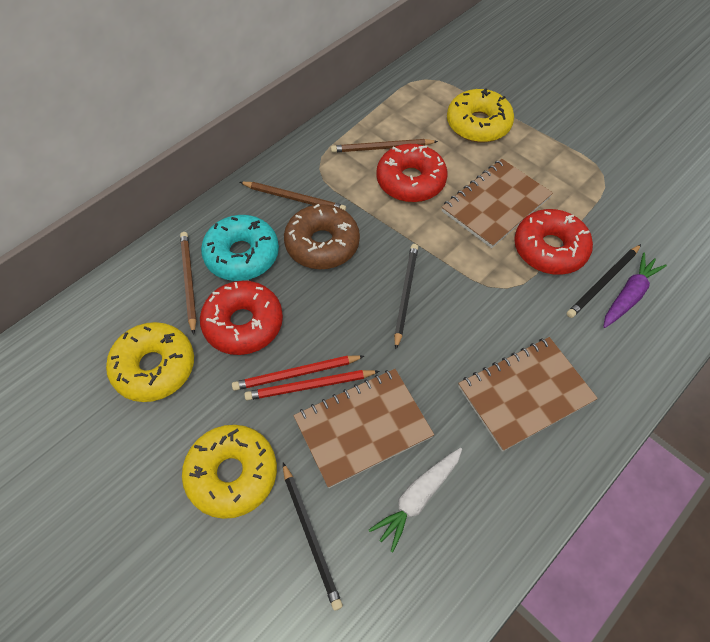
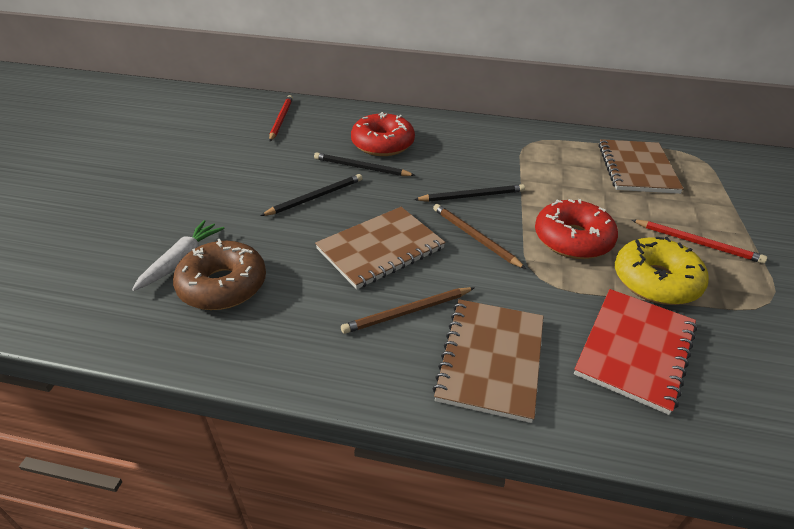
brown pencil: 3 -> 2
purple carrot: 1 -> 0
red donut: 3 -> 2
red notebook: 0 -> 1
turquoise donut: 1 -> 0
yellow donut: 3 -> 1

